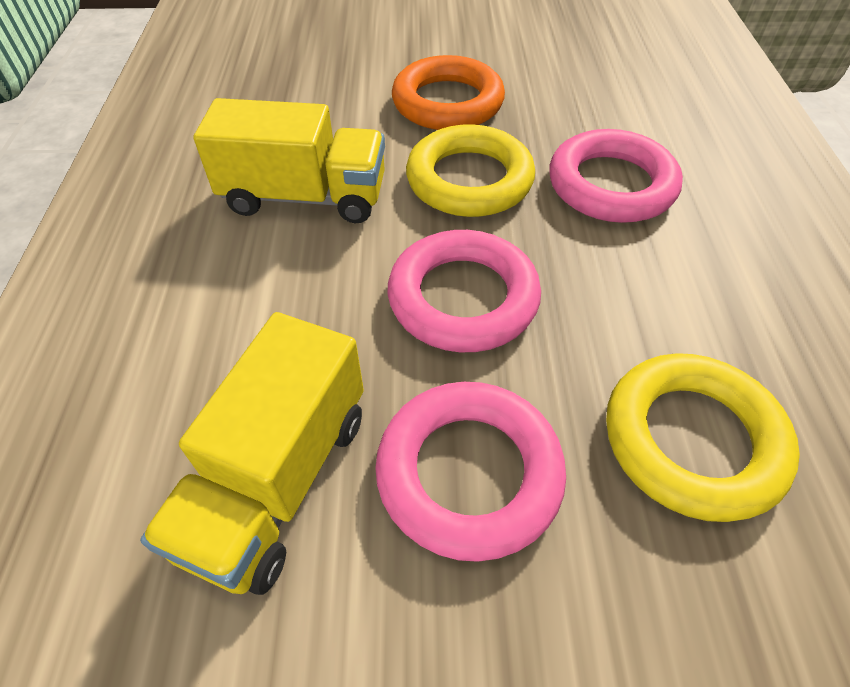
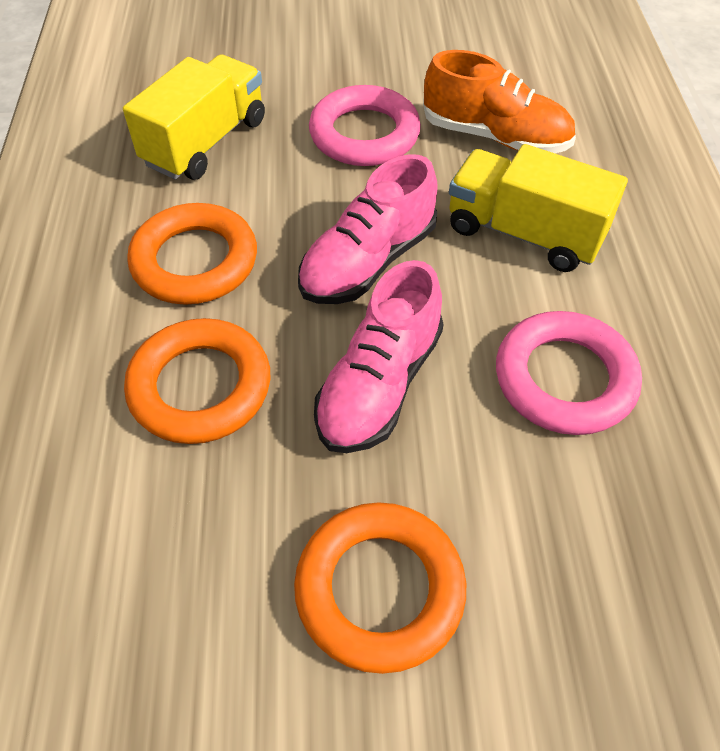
orange ring: 1 -> 3
orange shoe: 0 -> 1
pink ring: 3 -> 2
pink shoe: 0 -> 2
yellow ring: 2 -> 0

